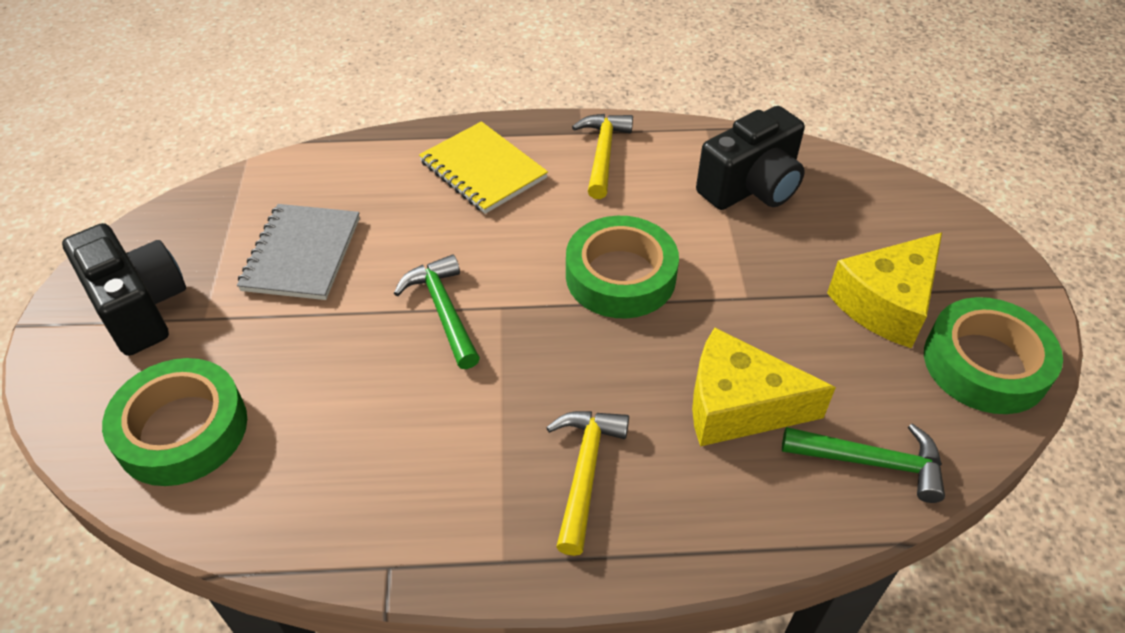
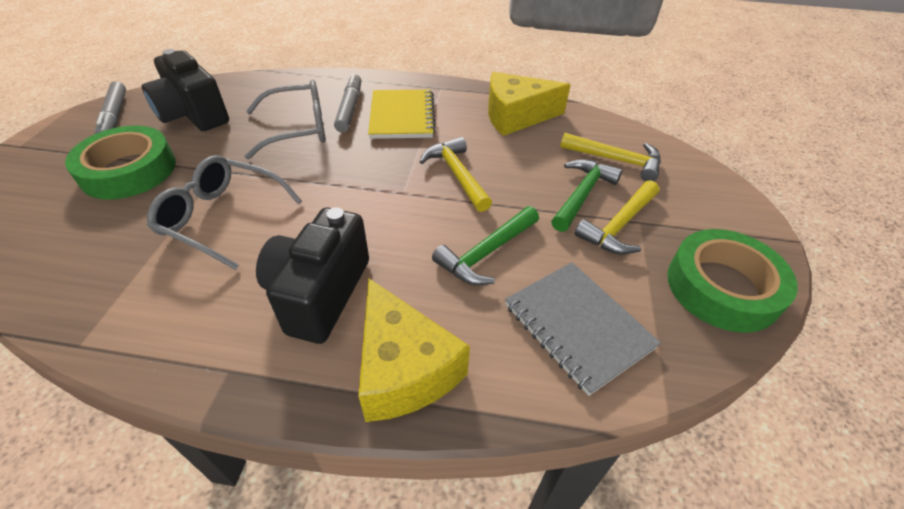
green tape: 3 -> 2
grey glasses: 0 -> 2
grey marker: 0 -> 2
yellow hammer: 2 -> 3

